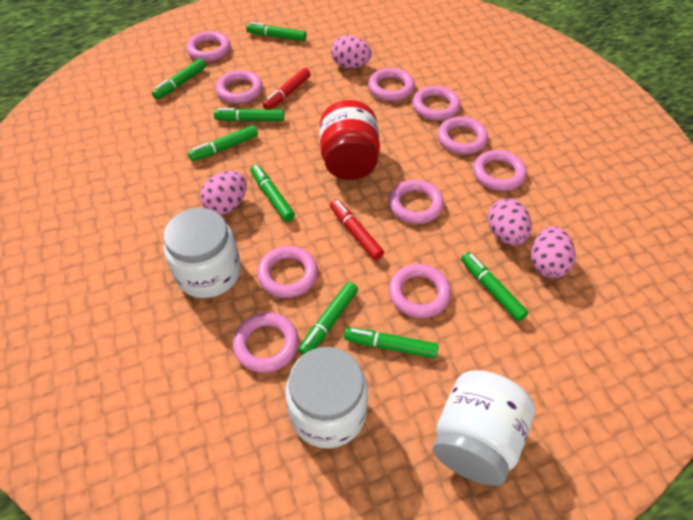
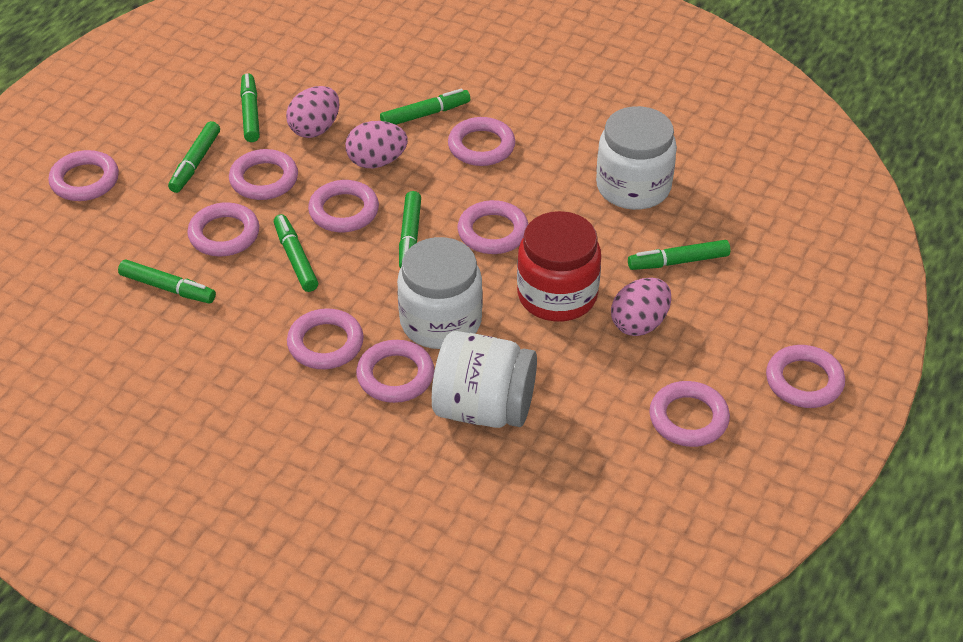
green marker: 8 -> 7
pink egg: 4 -> 3
red marker: 2 -> 0

